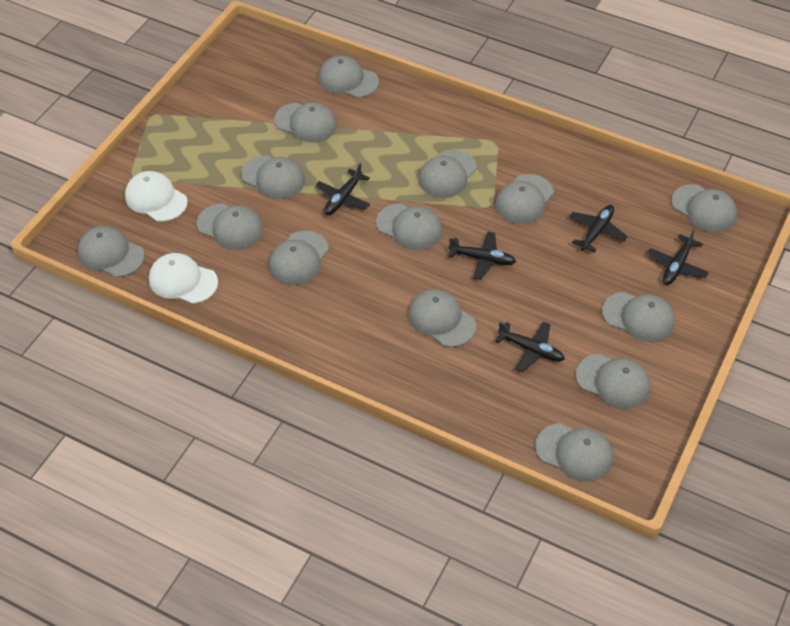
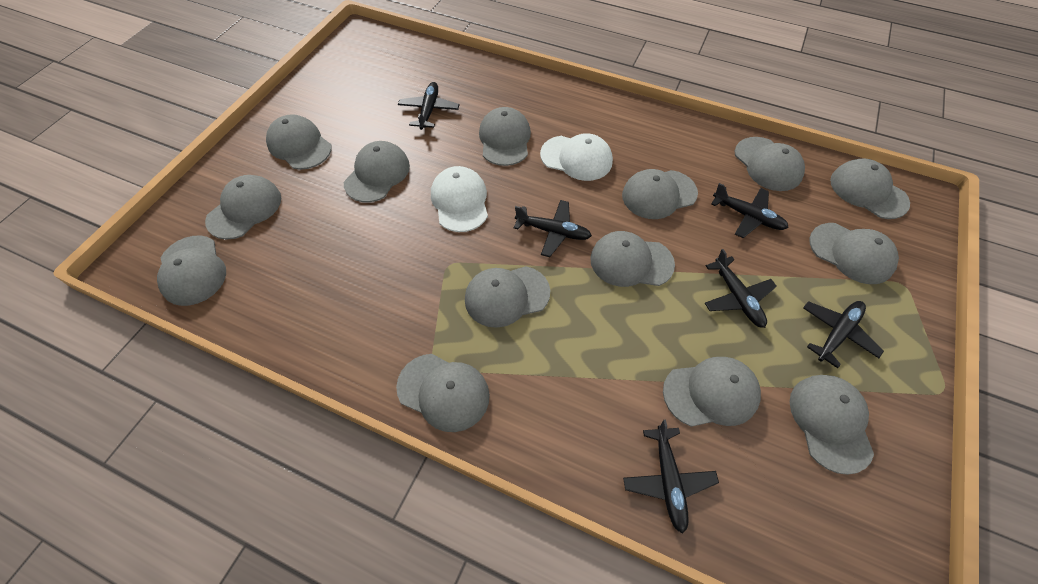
black plane: 5 -> 6

